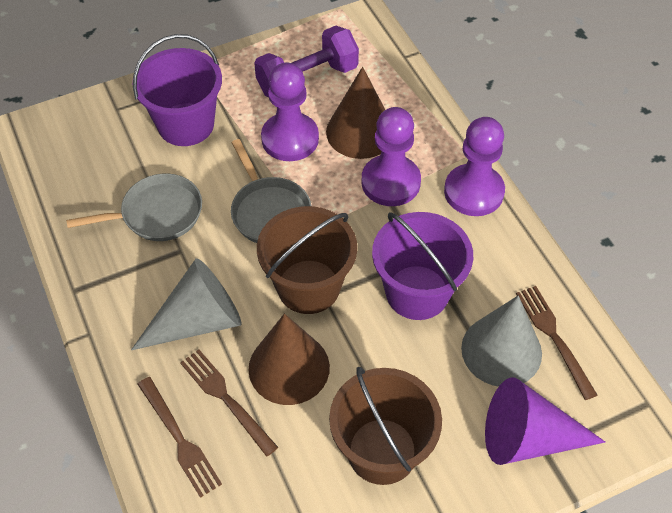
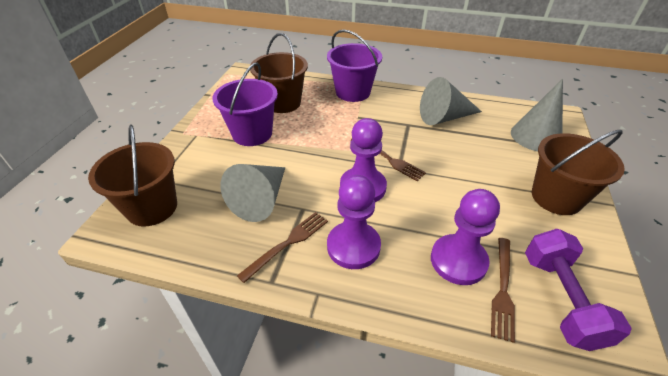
brown bucket: 2 -> 3
brown cone: 2 -> 0
grey cone: 2 -> 3
grey pan: 2 -> 0
purple cone: 1 -> 0

